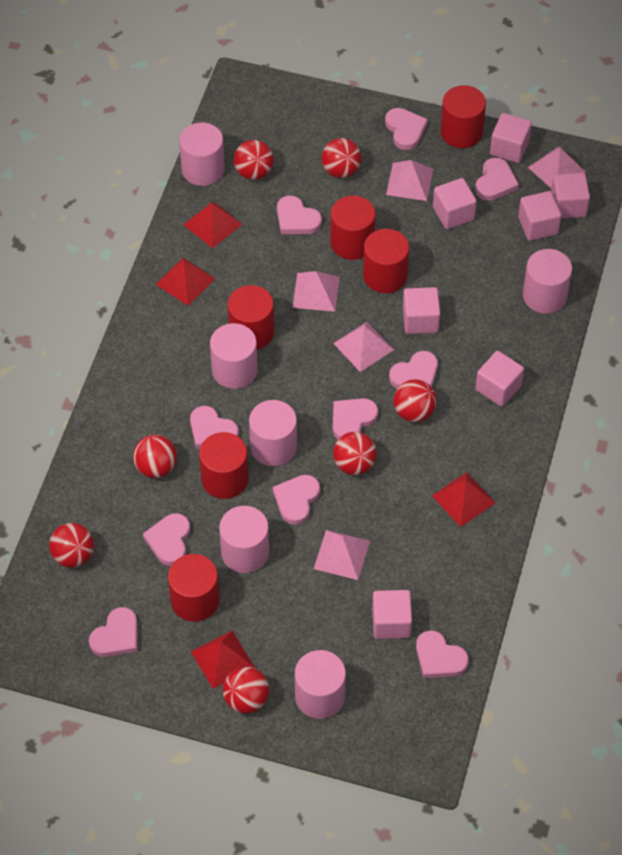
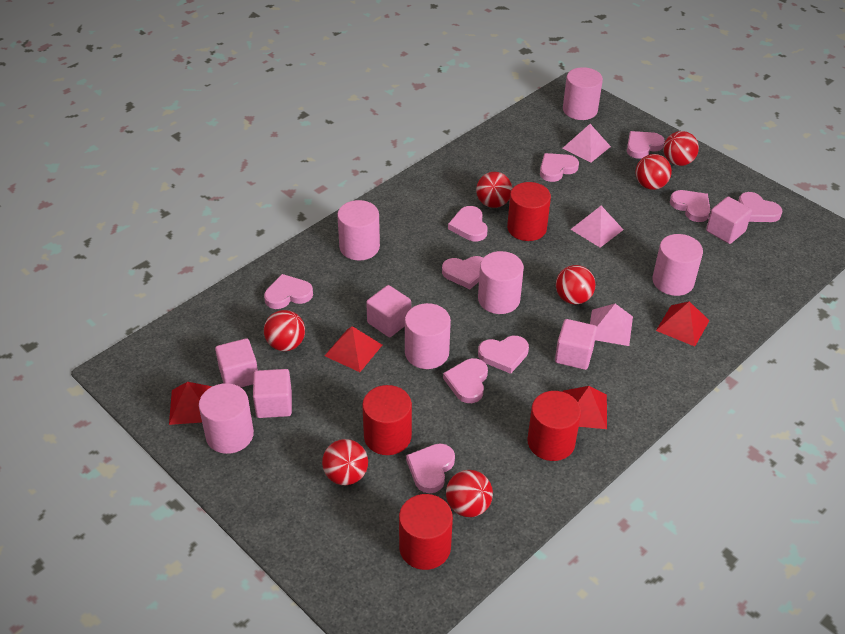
pink cube: 7 -> 5
pink pyramid: 5 -> 3
red cylinder: 6 -> 4

